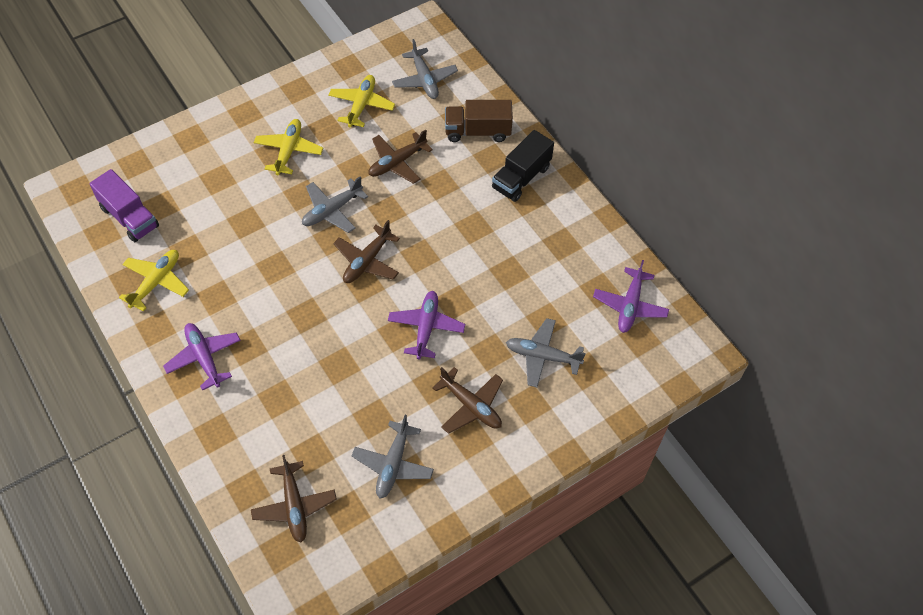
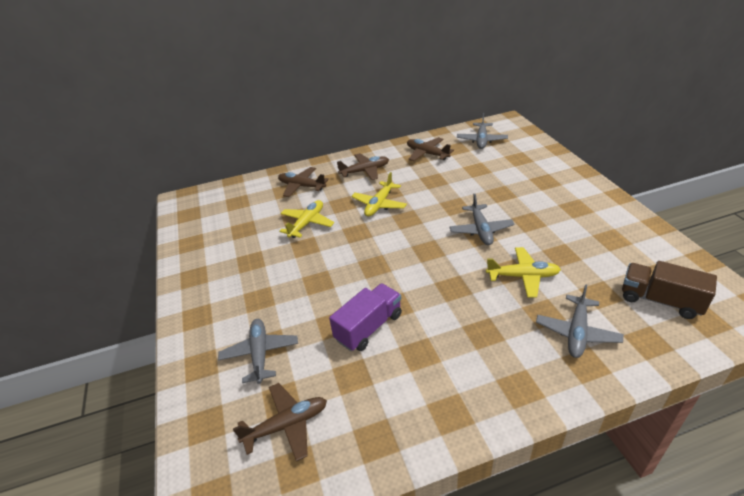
black truck: 1 -> 0
purple plane: 3 -> 0

